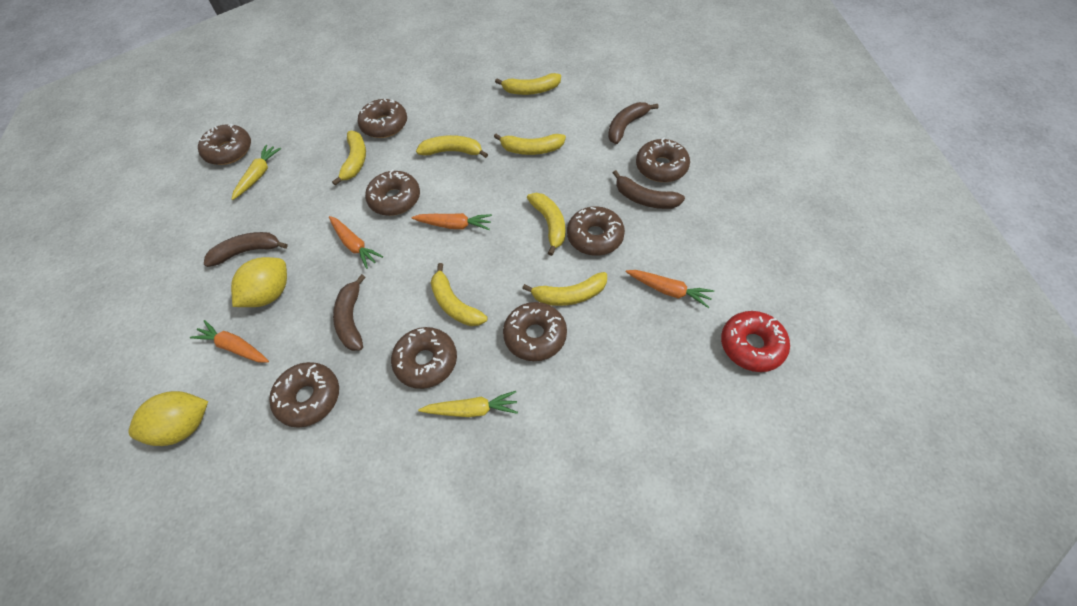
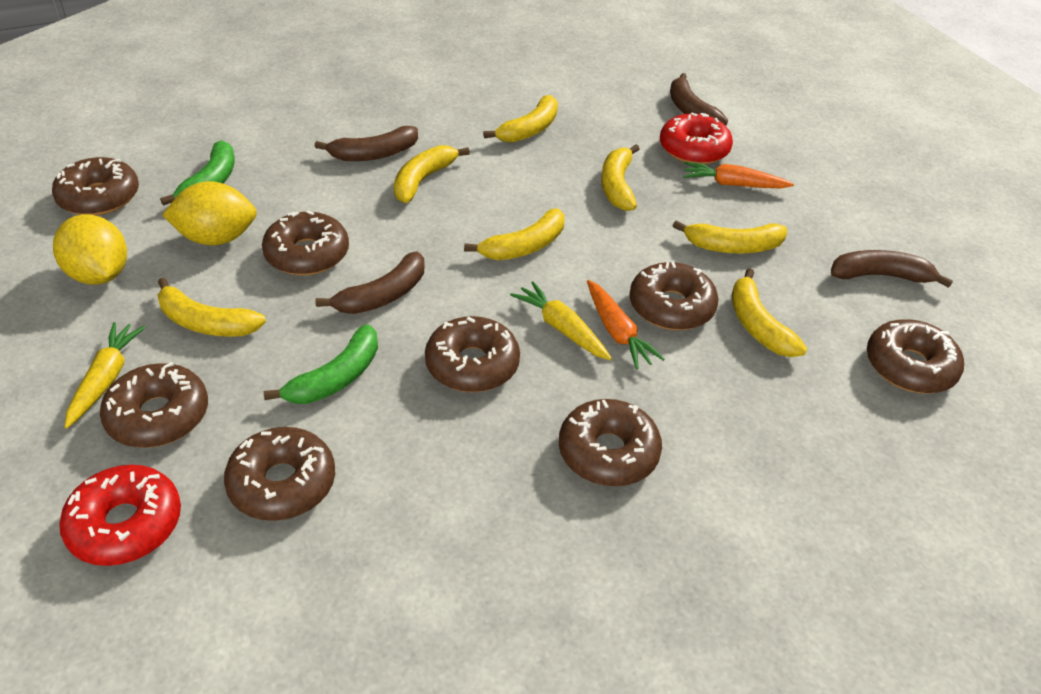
green banana: 0 -> 2
orange carrot: 4 -> 2
red donut: 1 -> 2

